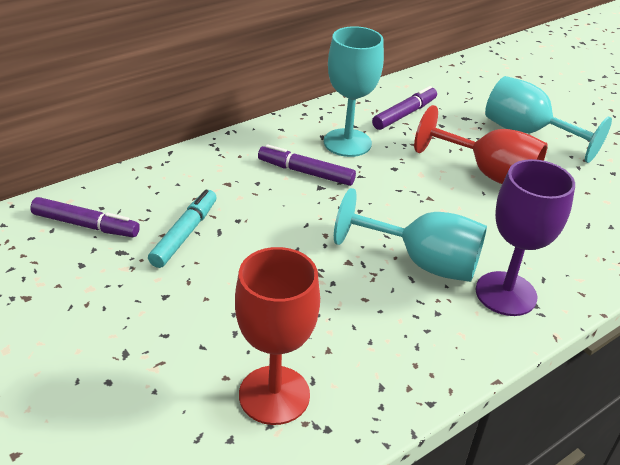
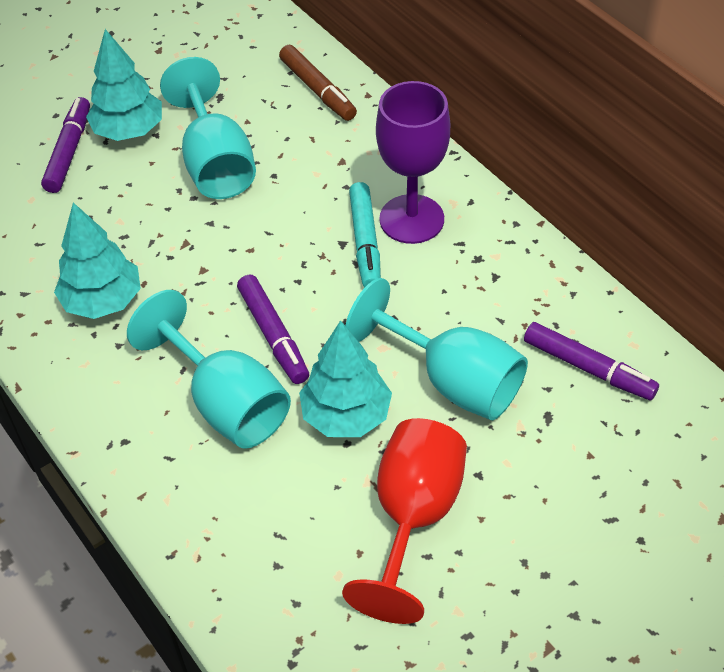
brown marker: 0 -> 1
red goblet: 2 -> 1
turquoise tree: 0 -> 3

